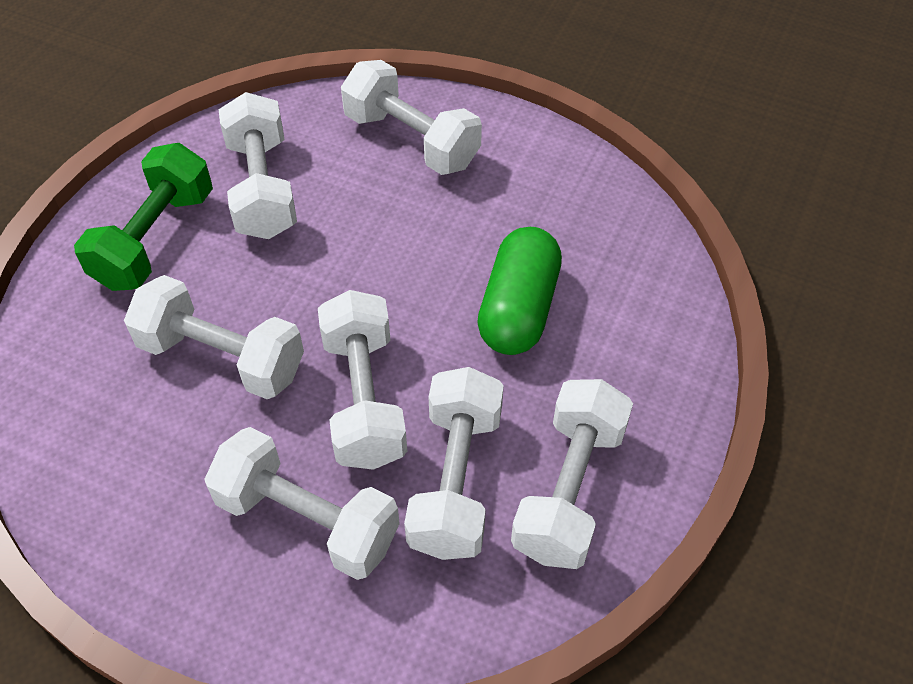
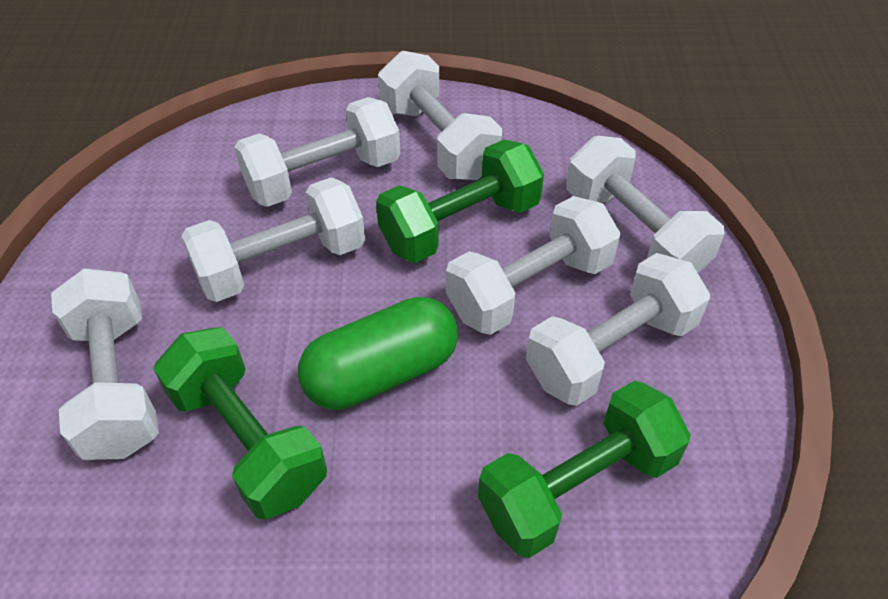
green dumbbell: 1 -> 3

